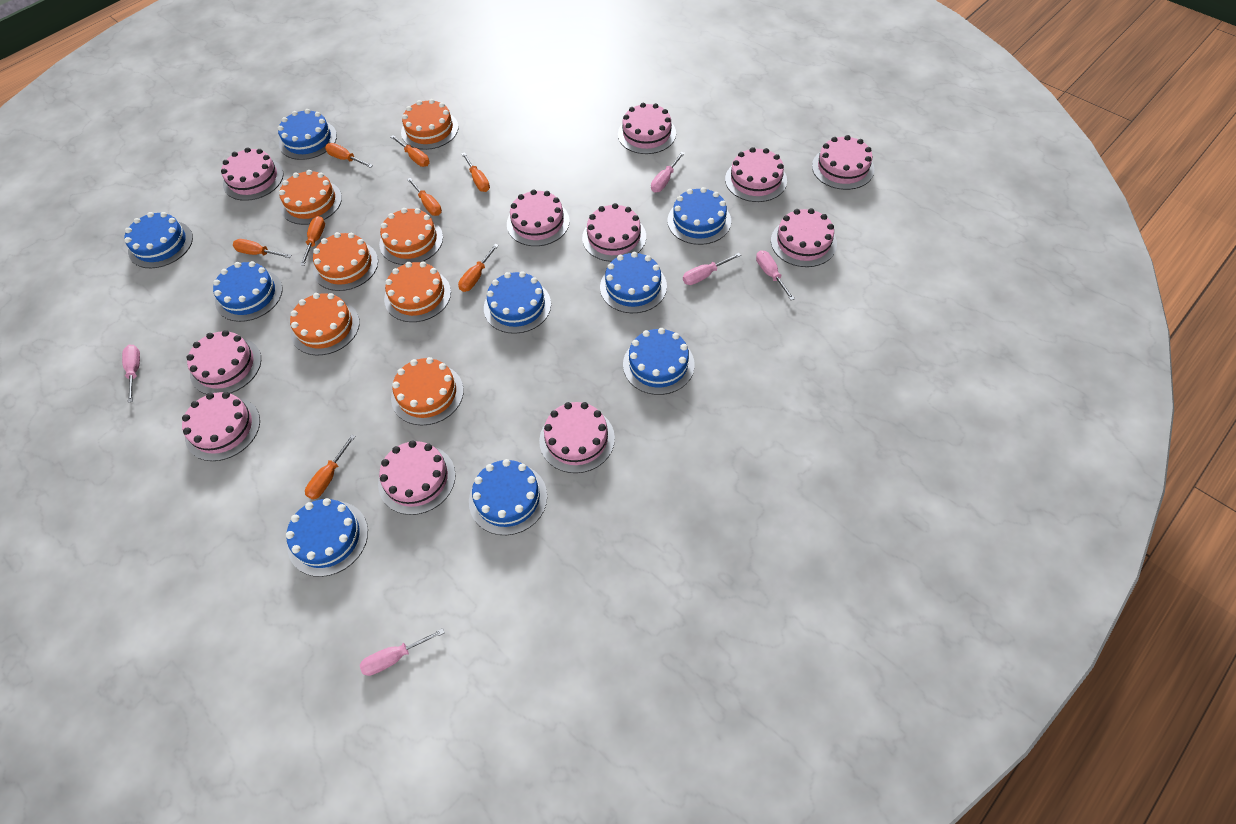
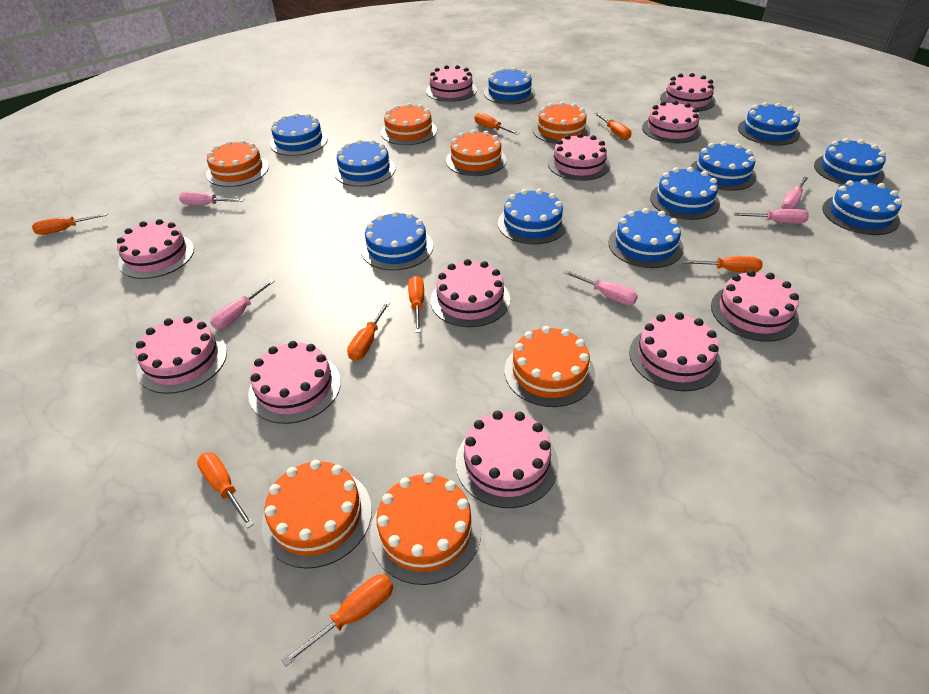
blue cake: 9 -> 11

